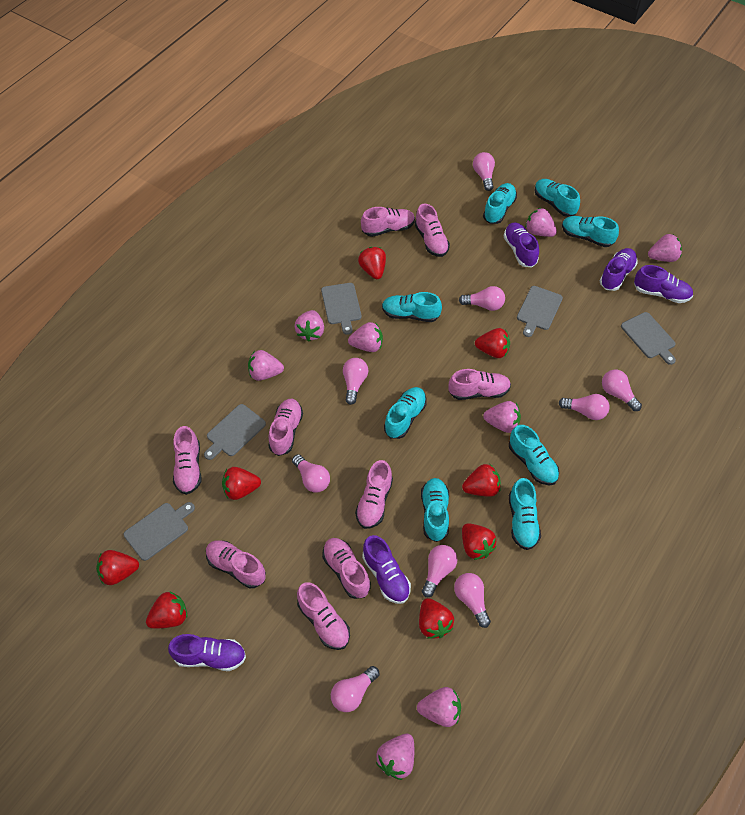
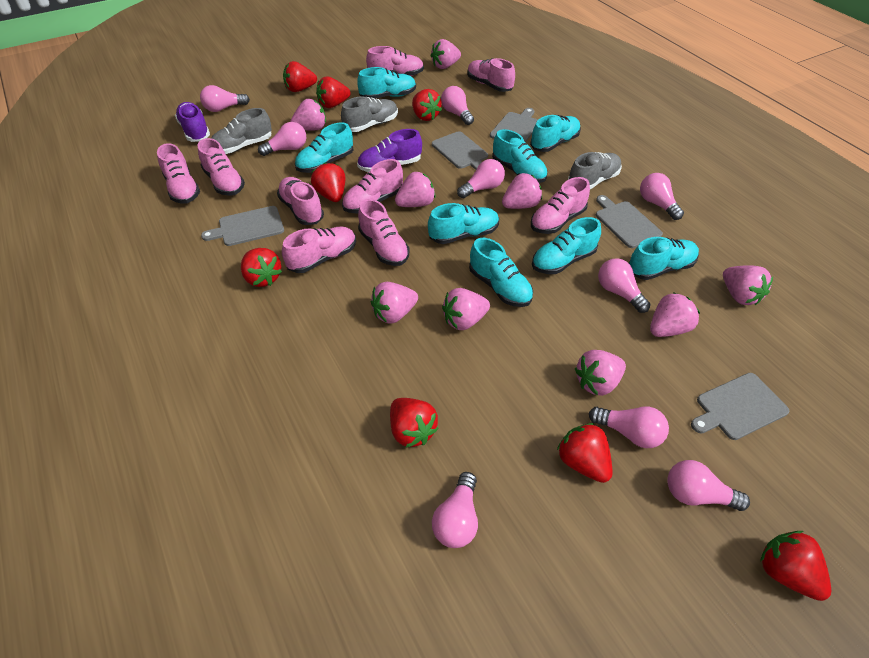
grey shoe: 0 -> 3
pink strawberry: 8 -> 9
purple shoe: 5 -> 2

